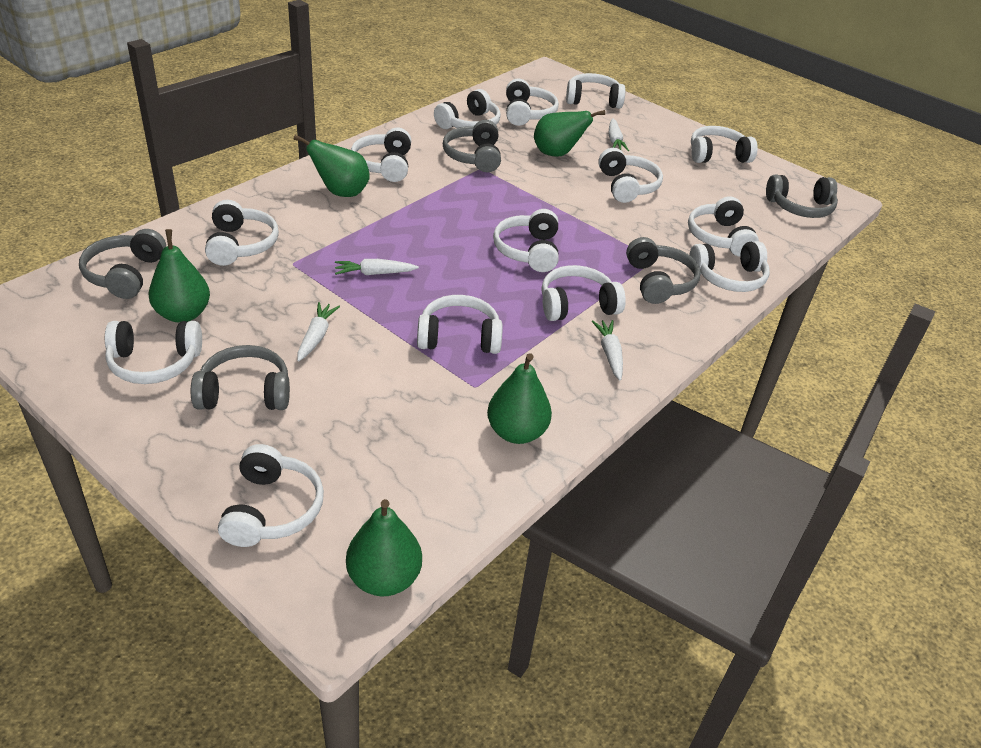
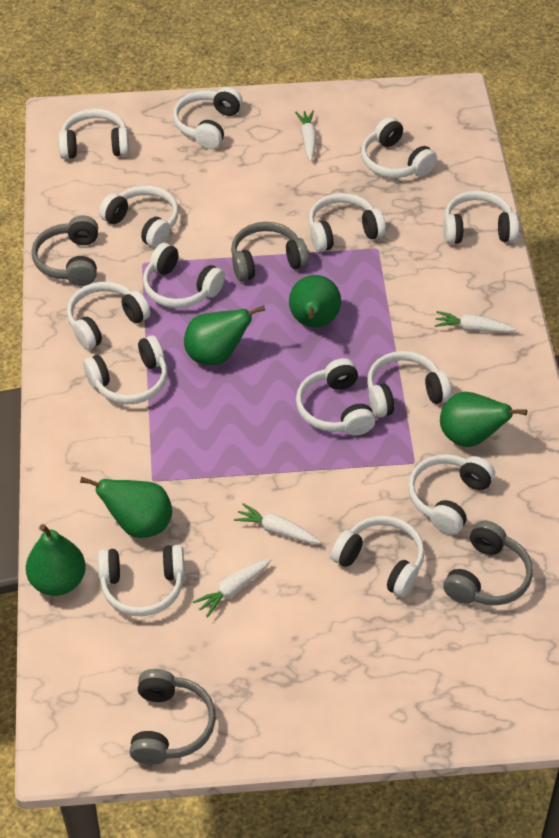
grey headphones: 5 -> 4

